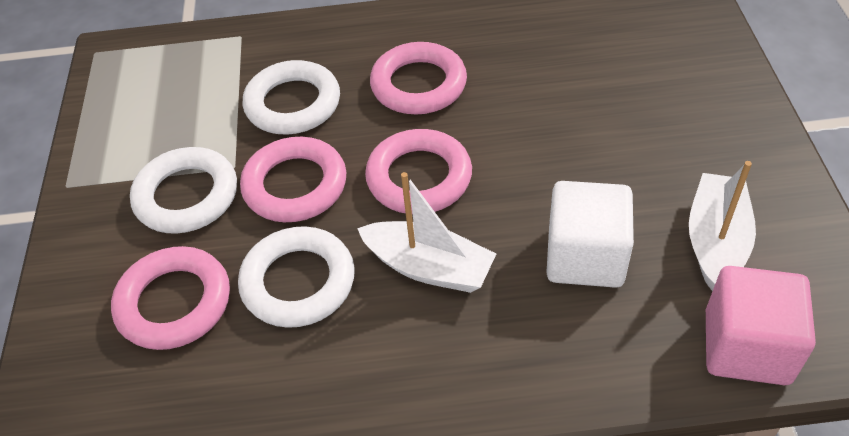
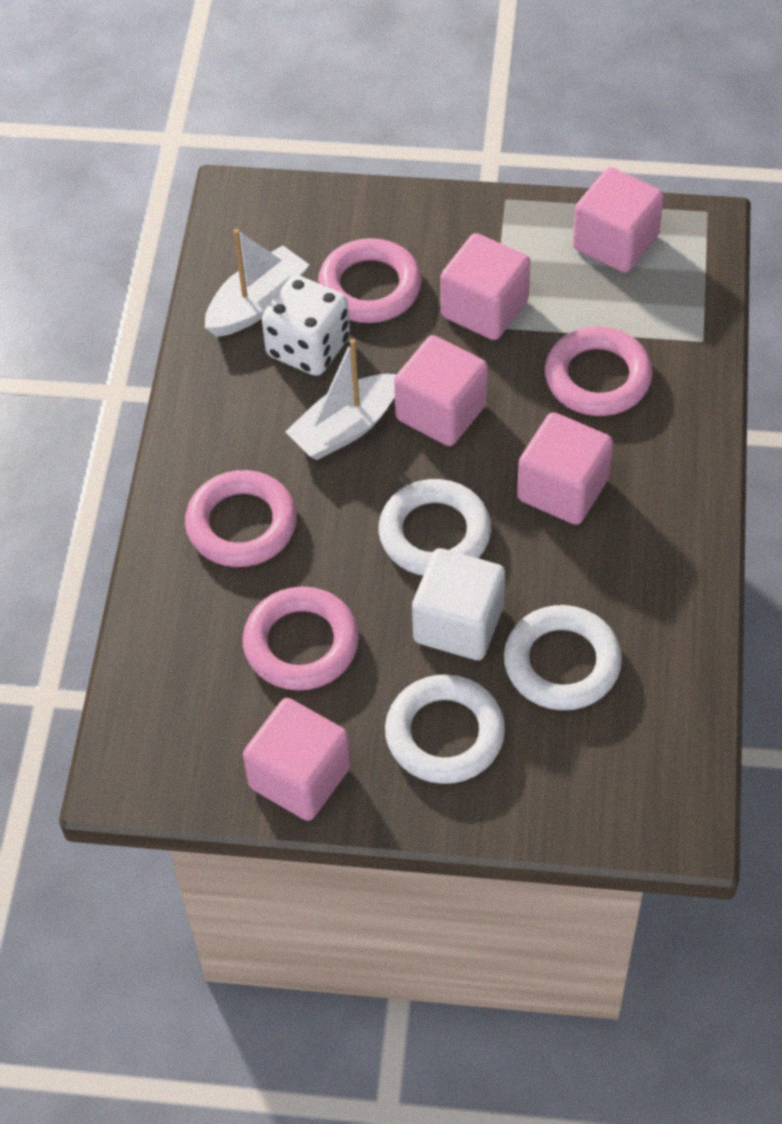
pink cube: 1 -> 5
white dice: 0 -> 1

